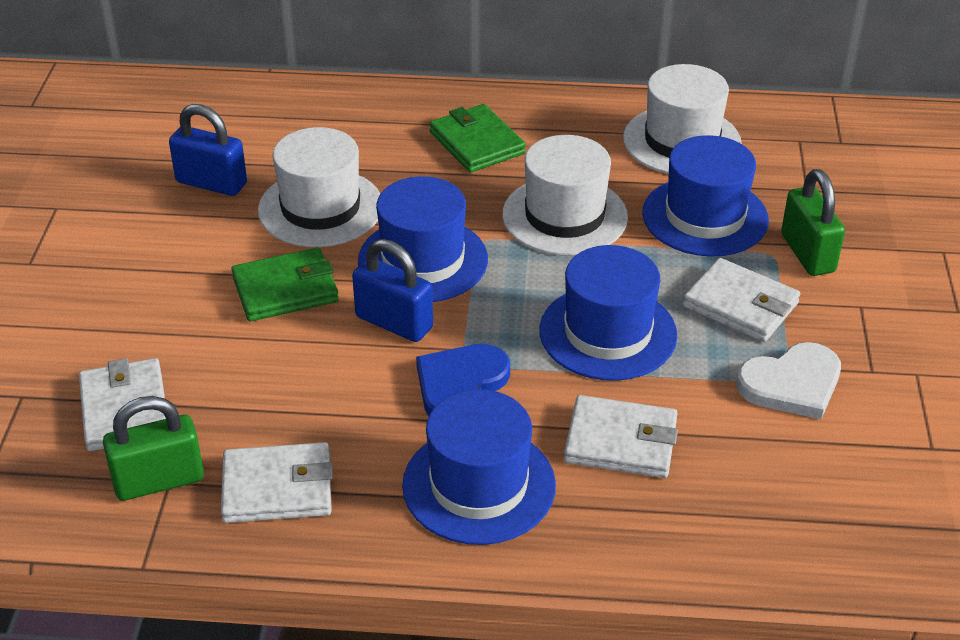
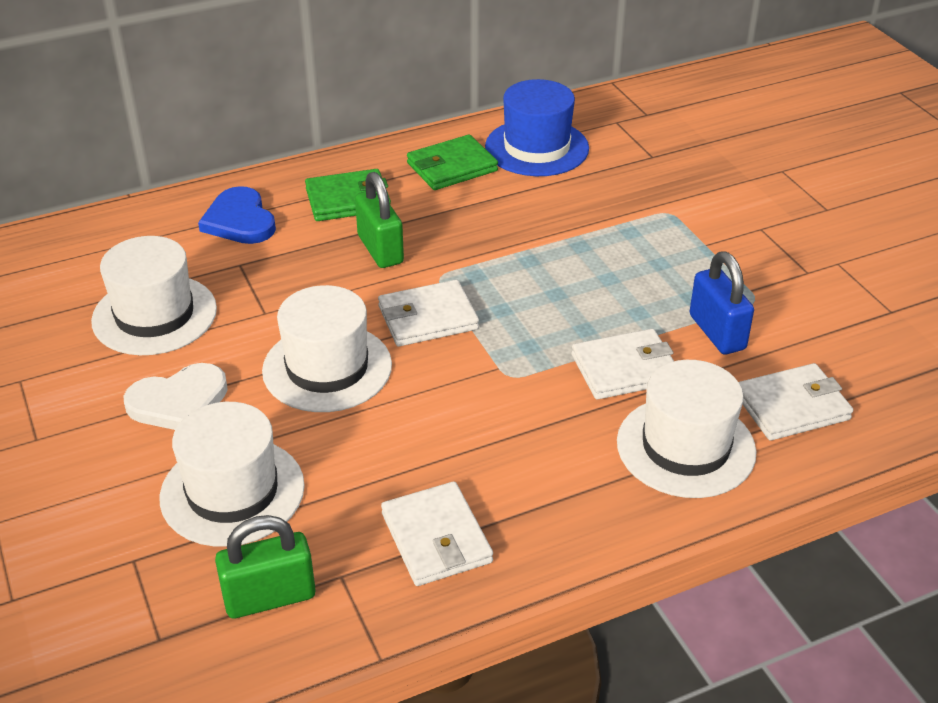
blue hat: 4 -> 1
blue padlock: 2 -> 1
white hat: 3 -> 4

